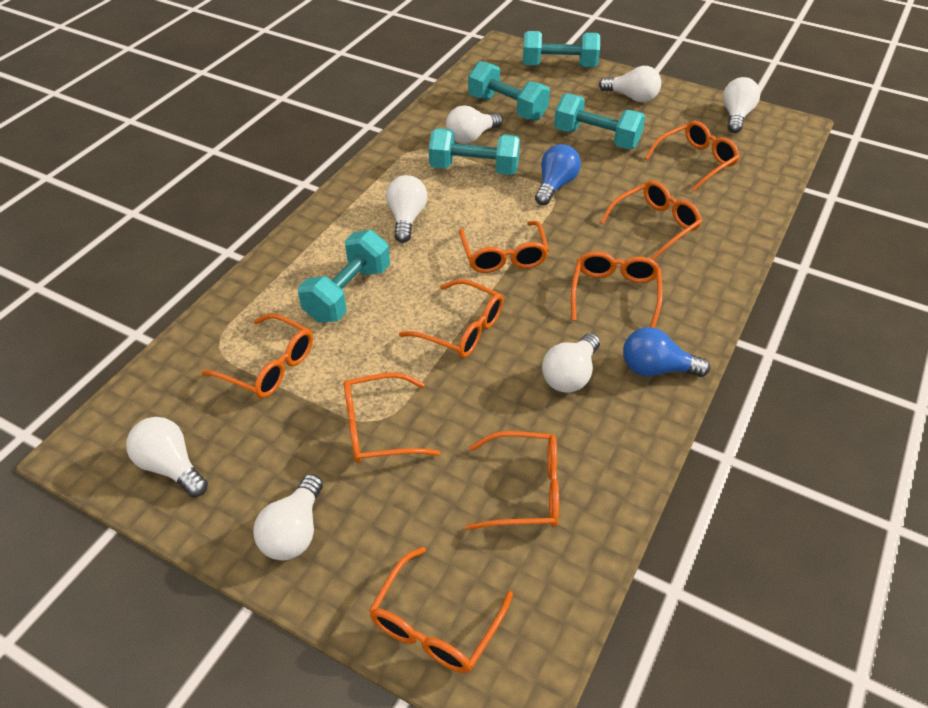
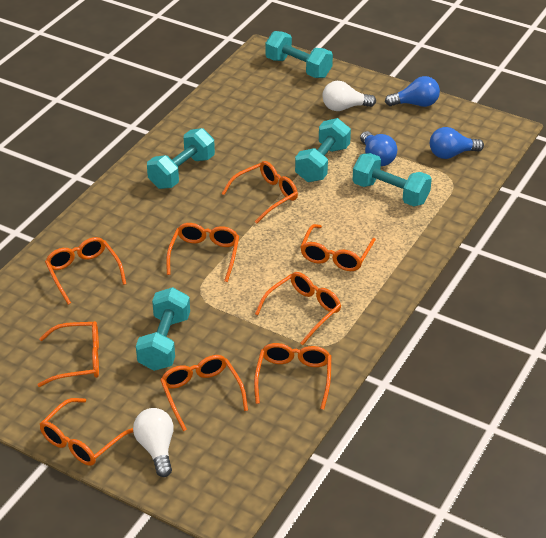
blue light bulb: 2 -> 3
white light bulb: 7 -> 2

